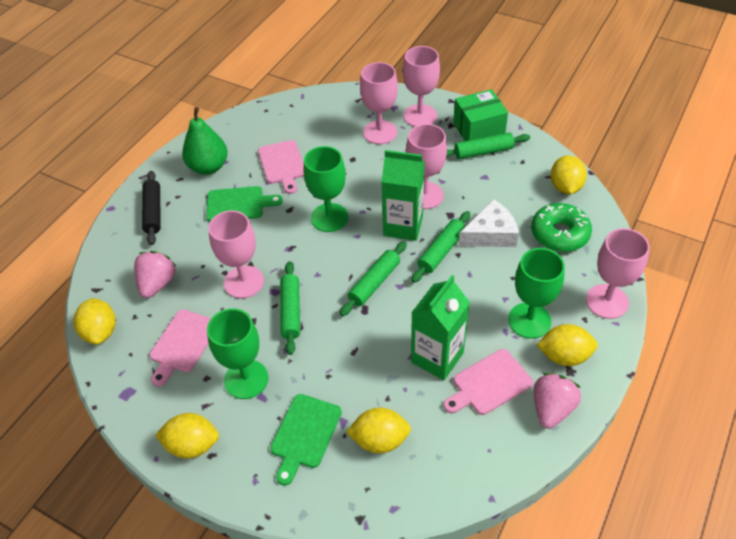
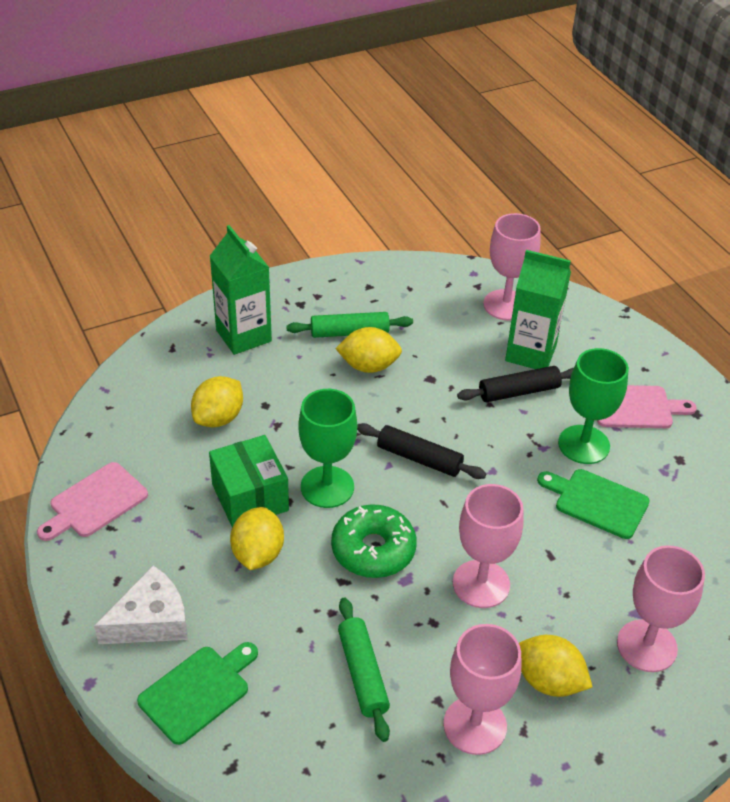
black rolling pin: 1 -> 2
green goblet: 3 -> 2
green pear: 1 -> 0
green rolling pin: 4 -> 2
pink cutting board: 3 -> 2
pink goblet: 5 -> 4
pink strawberry: 2 -> 0
yellow lemon: 5 -> 4

